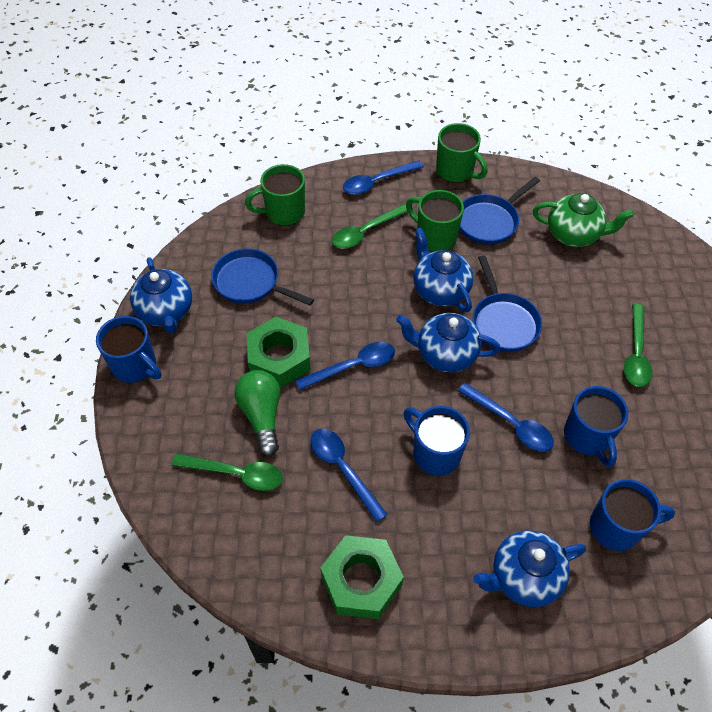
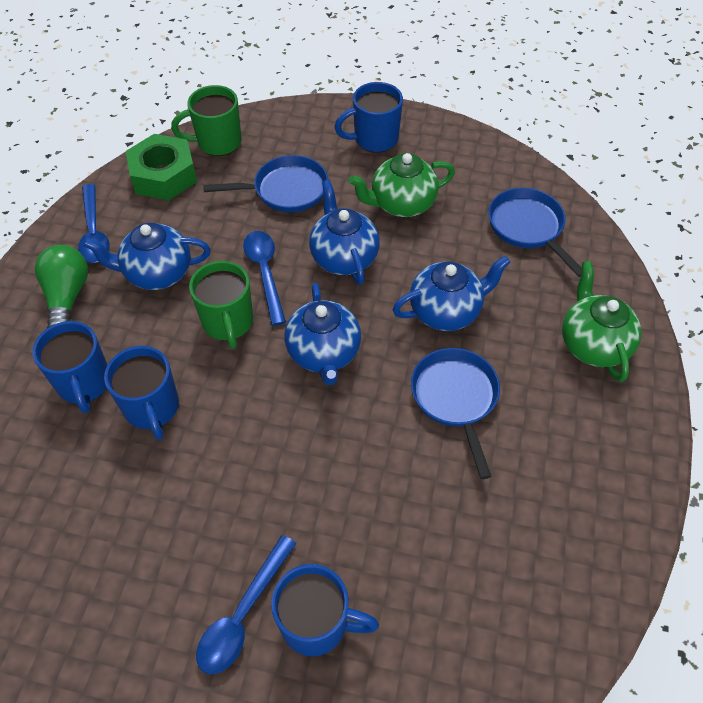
blue spoon: 4 -> 3
green mug: 3 -> 2
green nut: 2 -> 1
green spoon: 3 -> 0
green teapot: 1 -> 2

